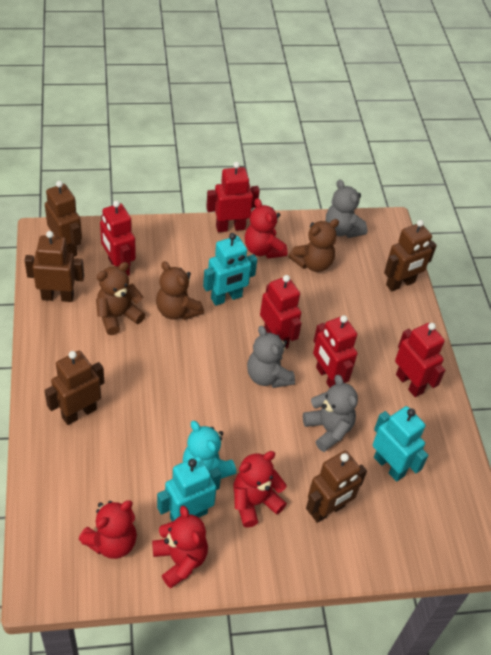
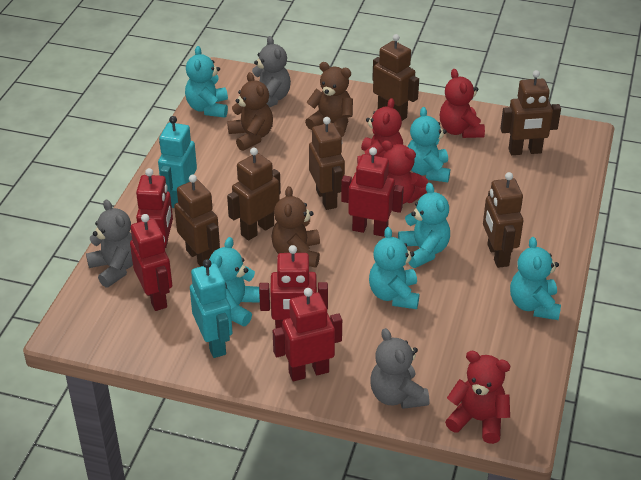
brown robot: 5 -> 6
turquoise robot: 3 -> 2
turquoise teddy bear: 1 -> 6

